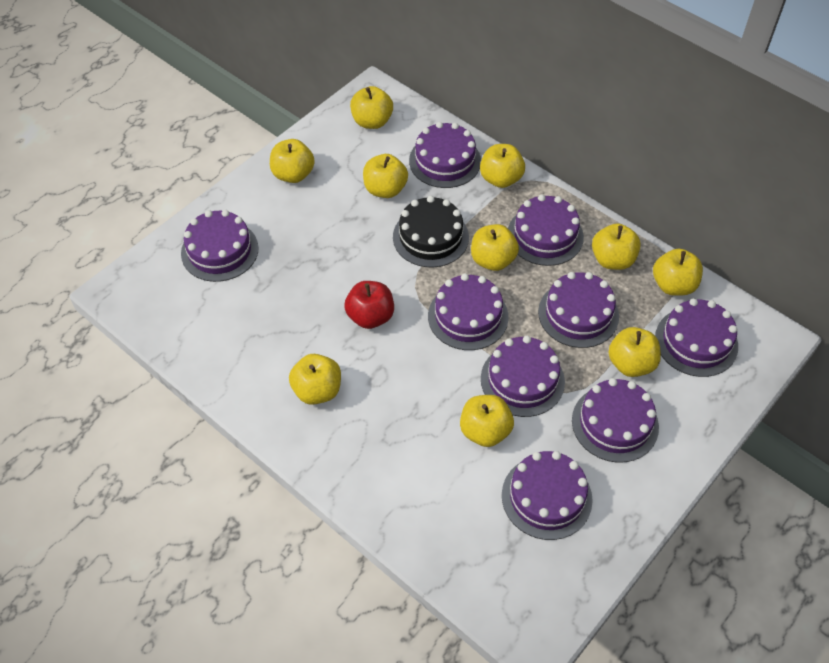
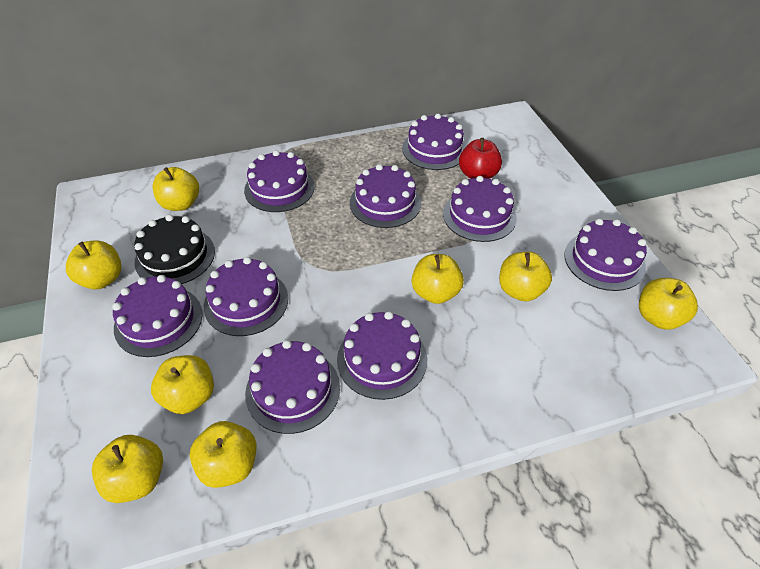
yellow apple: 10 -> 8

